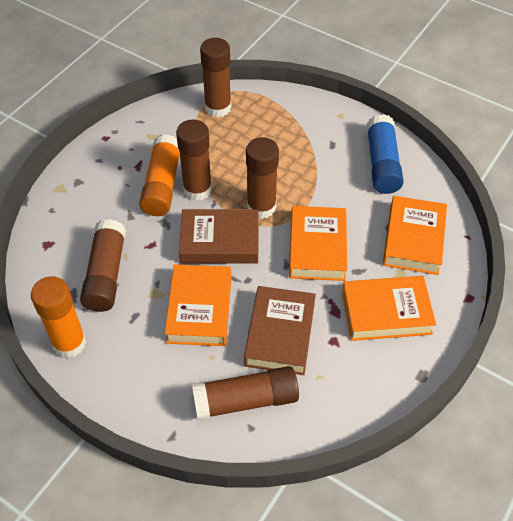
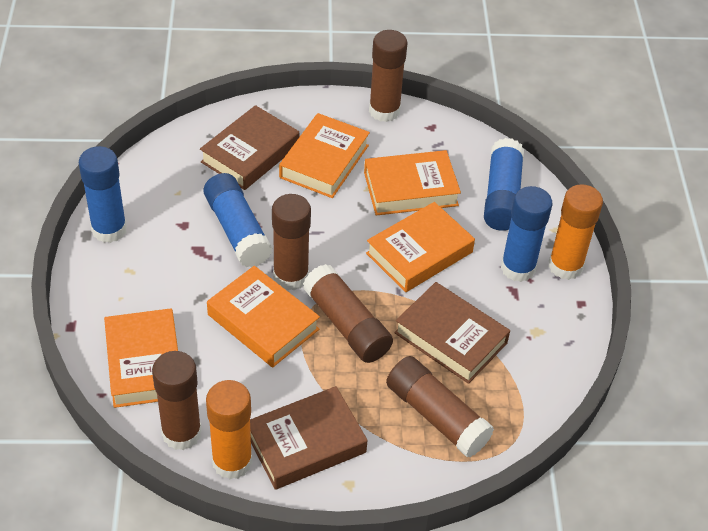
blue glue stick: 1 -> 4
brown book: 2 -> 3
orange book: 4 -> 5

